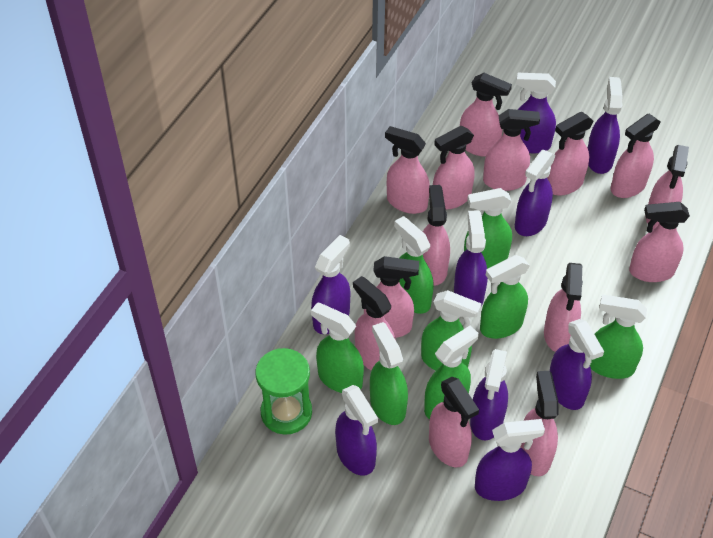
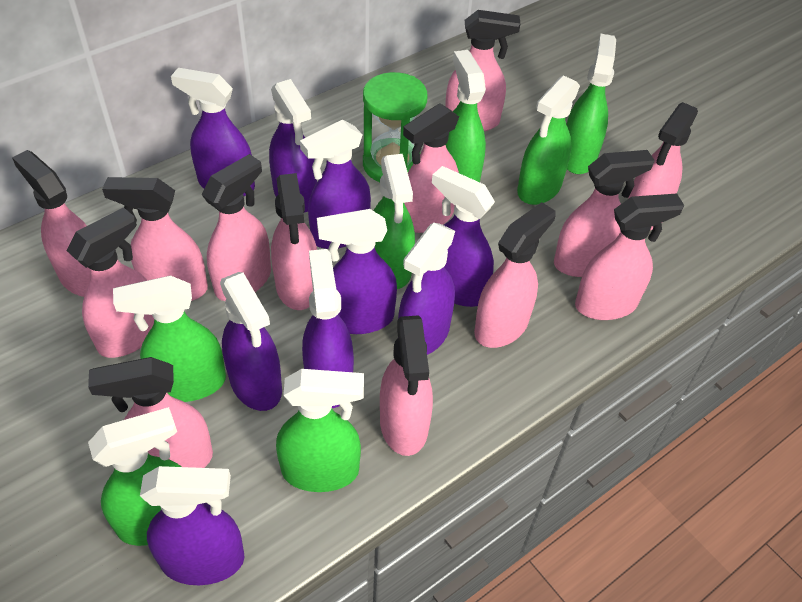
green spray bottle: 8 -> 7
pink spray bottle: 14 -> 13

